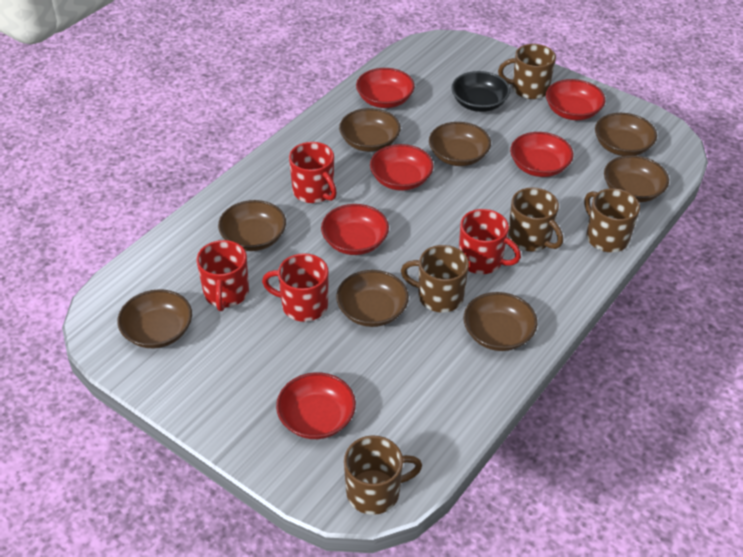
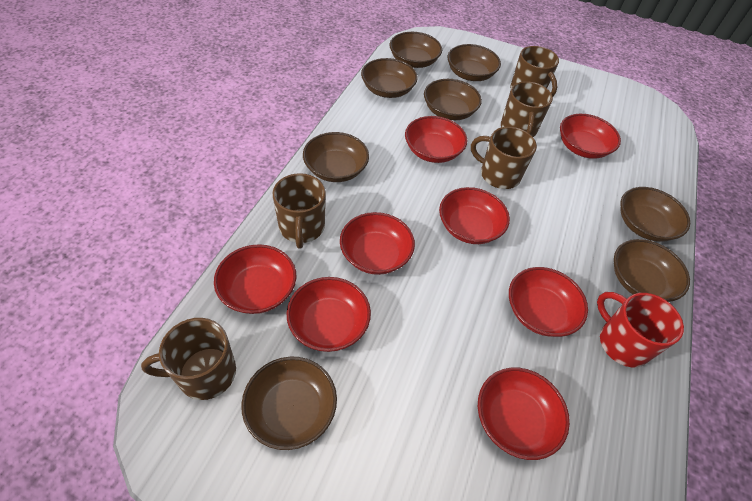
black bowl: 1 -> 0
red bowl: 6 -> 8
red mug: 4 -> 1

